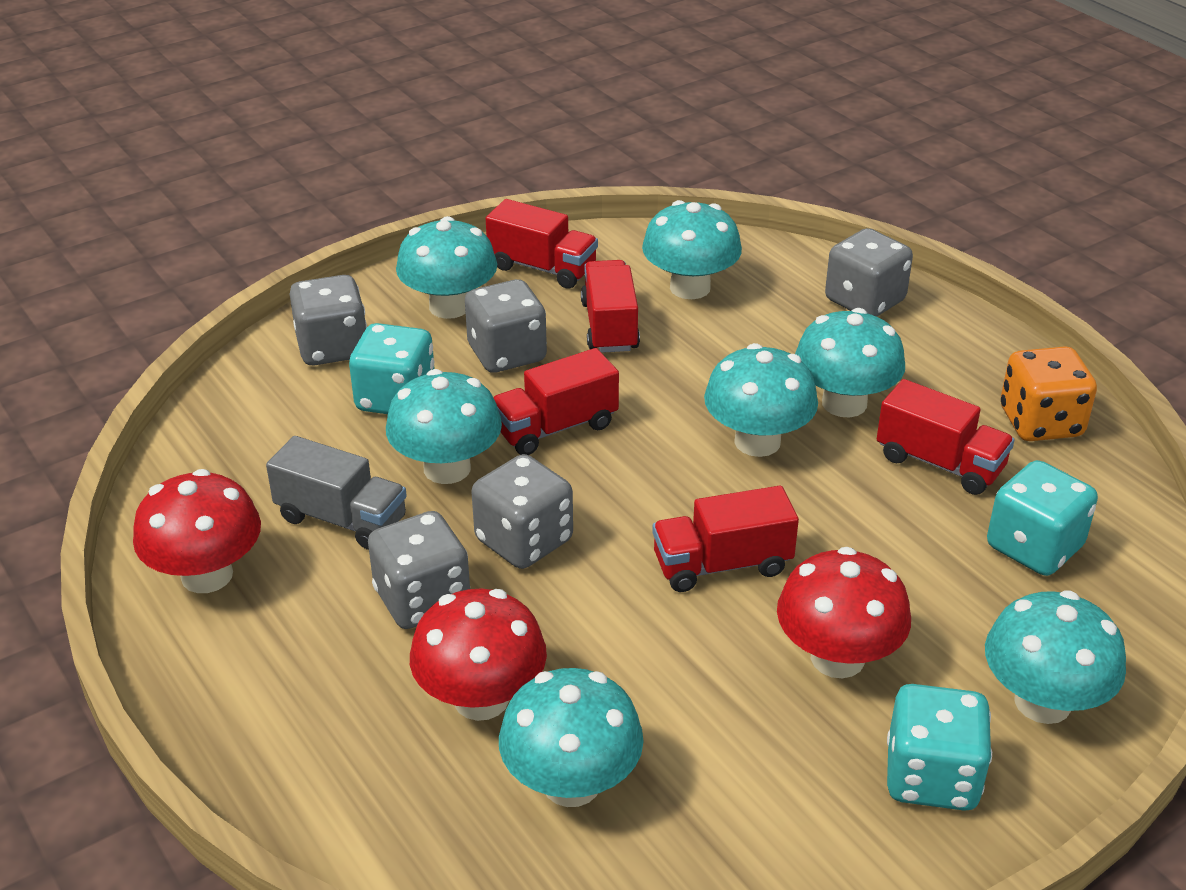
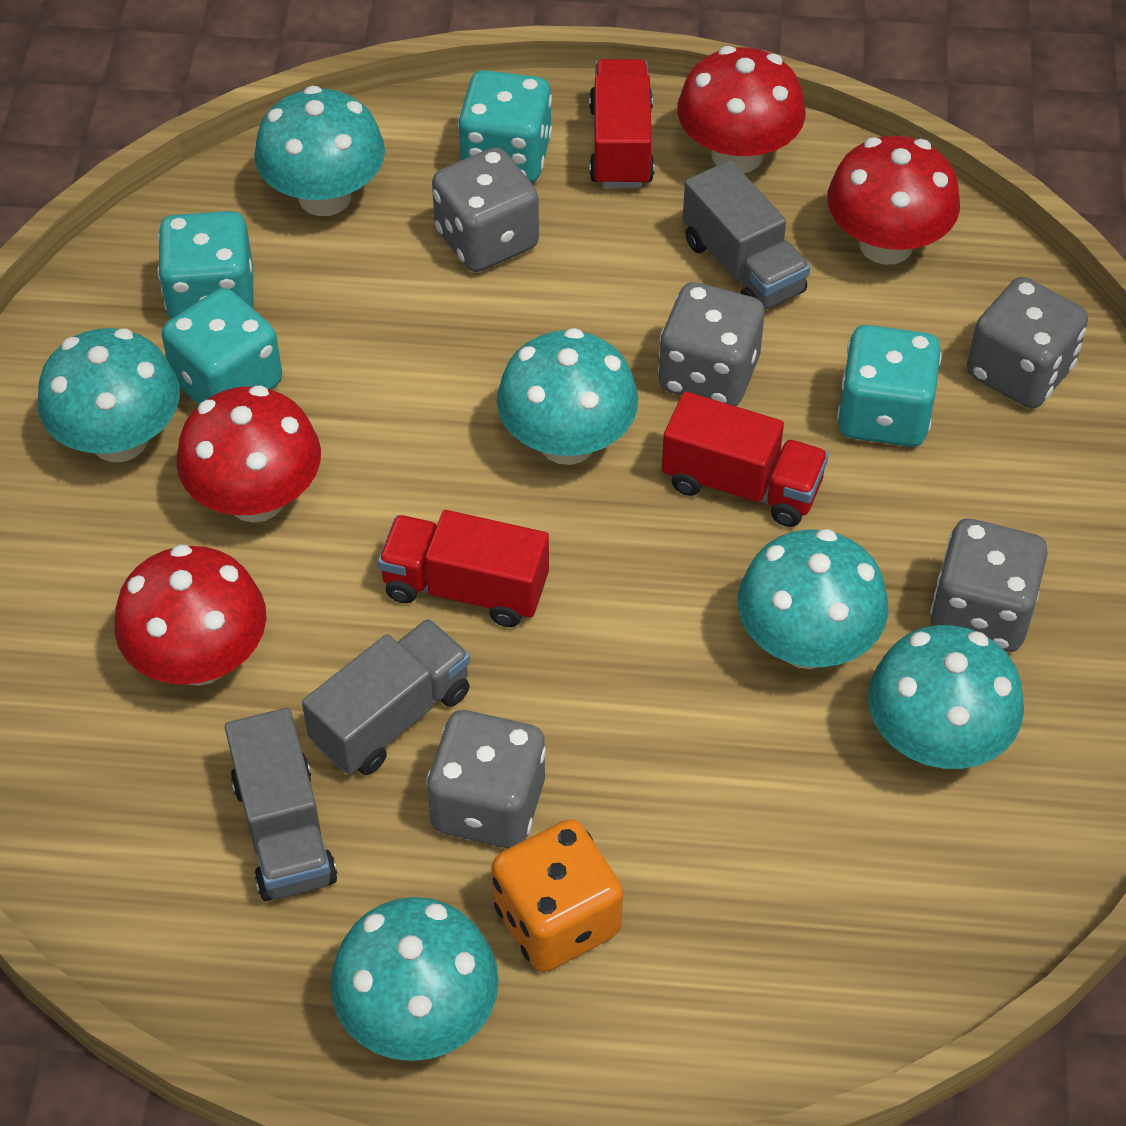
grey truck: 1 -> 3
red mushroom: 3 -> 4
red truck: 5 -> 3
turquoise dice: 3 -> 4
turquoise mushroom: 7 -> 6

